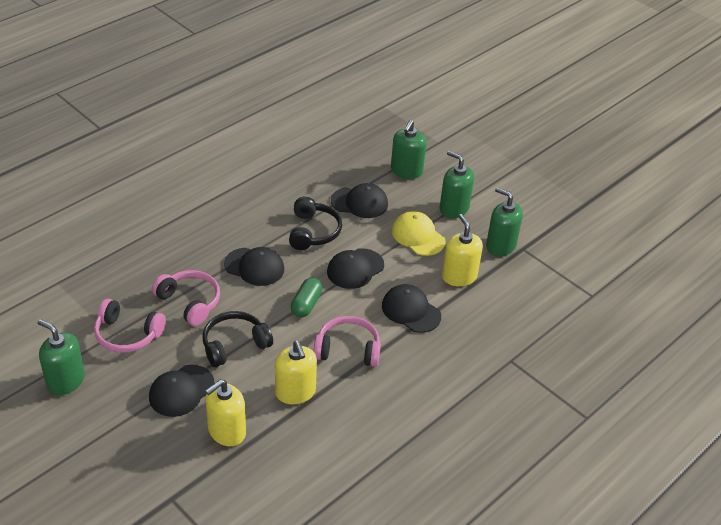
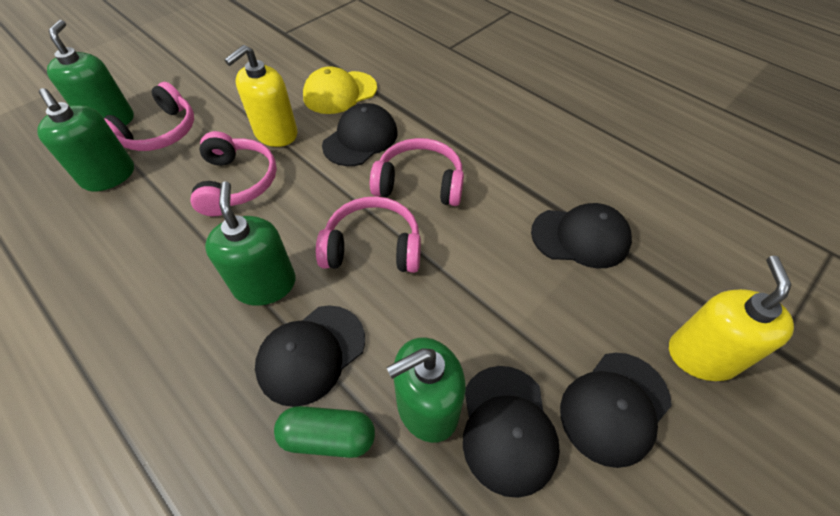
black headphones: 2 -> 0
pink headphones: 3 -> 4
yellow soap dispenser: 3 -> 2

